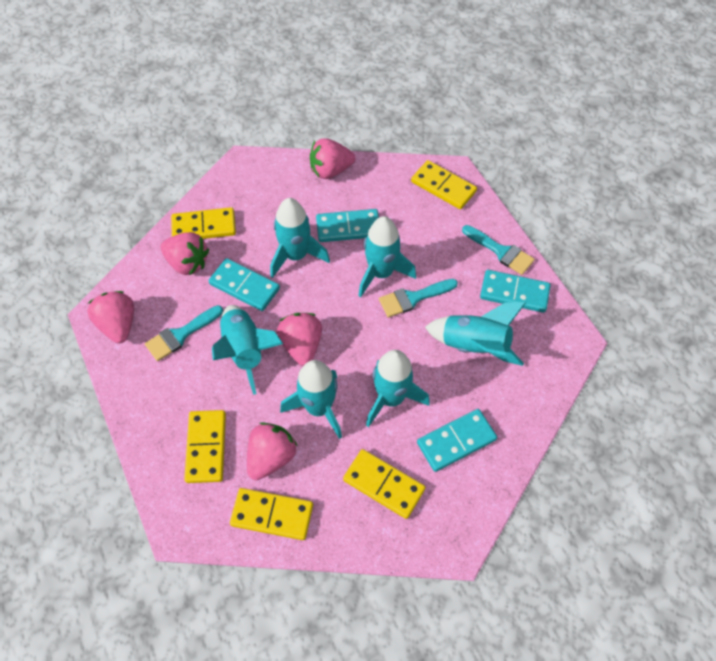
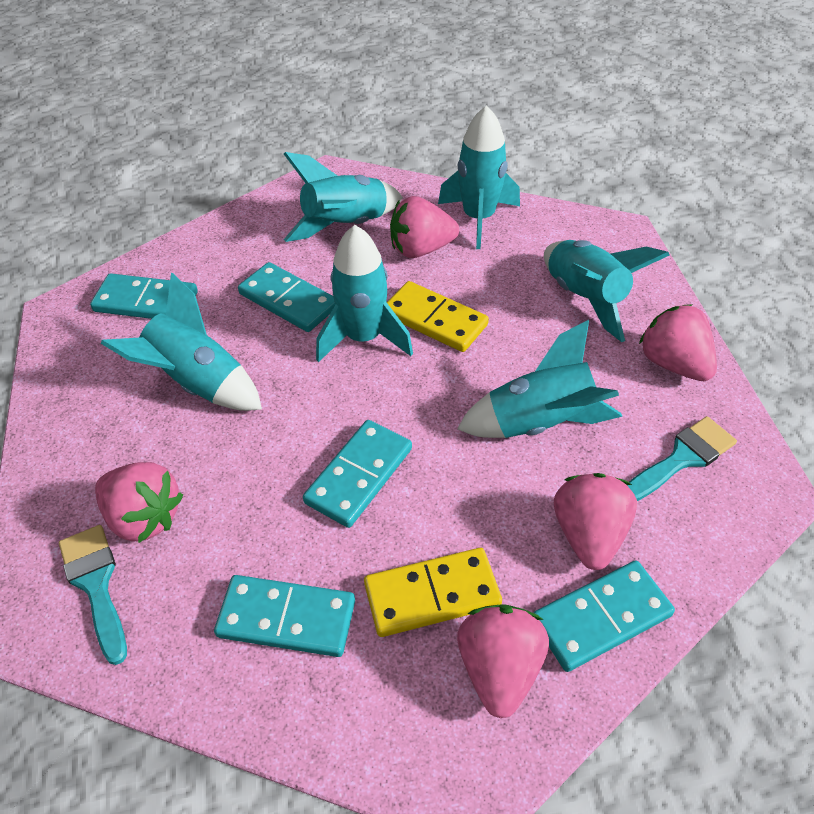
turquoise brush: 3 -> 2
turquoise domino: 4 -> 5
yellow domino: 5 -> 2

